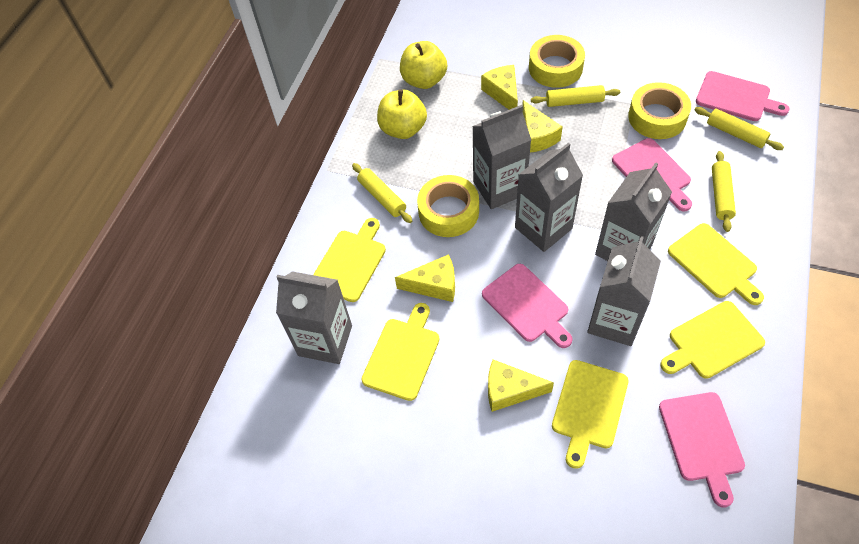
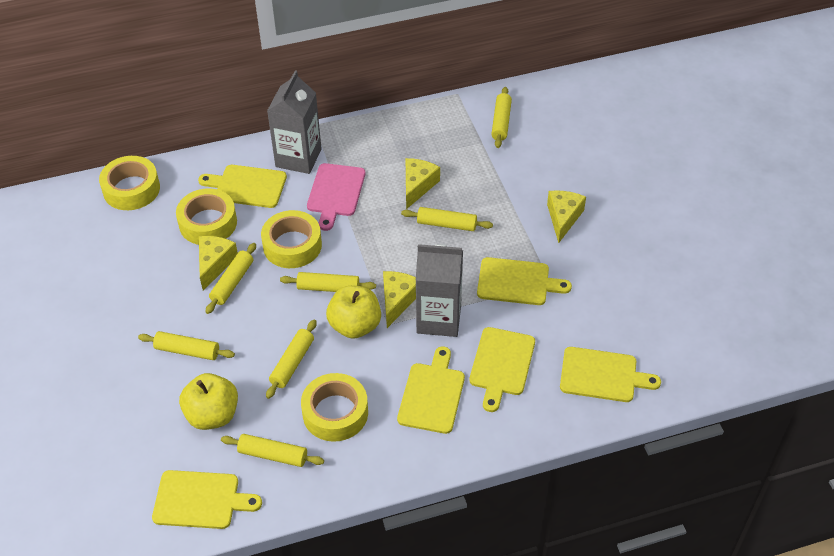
grey carton: 5 -> 2
pink cutting board: 4 -> 1
yellow cutting board: 5 -> 6
yellow rolling pin: 4 -> 7
yellow tape: 3 -> 4

